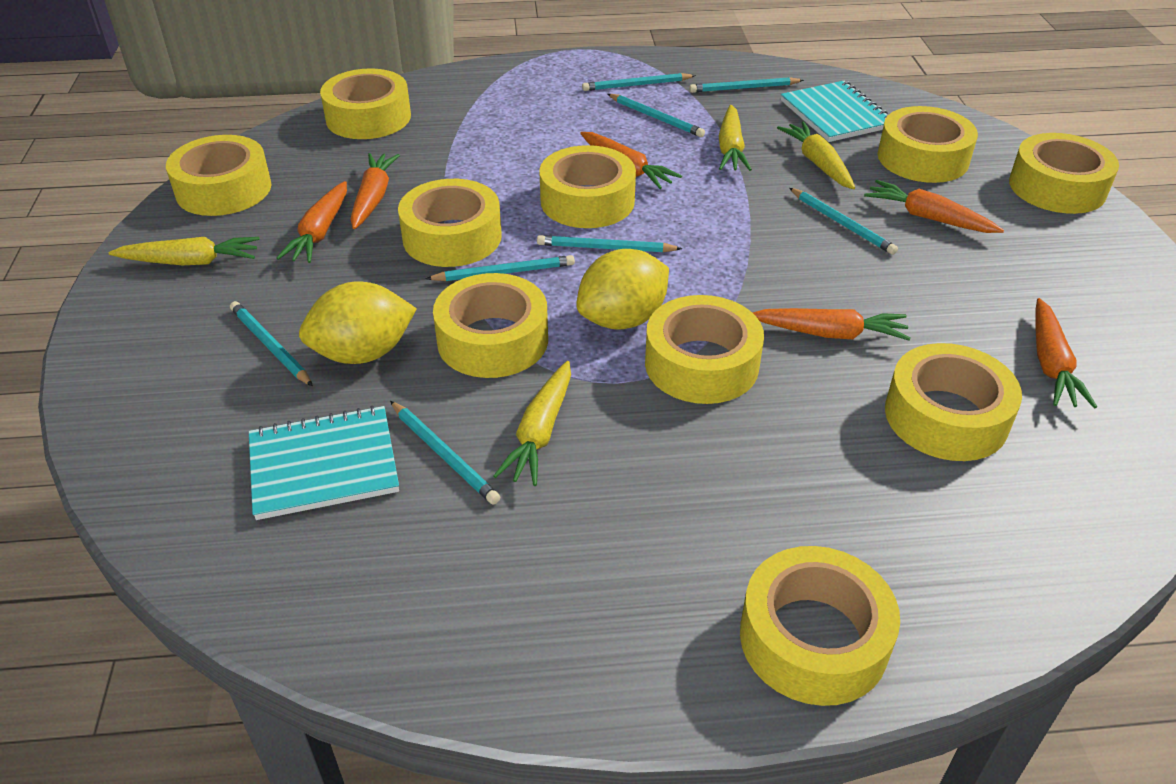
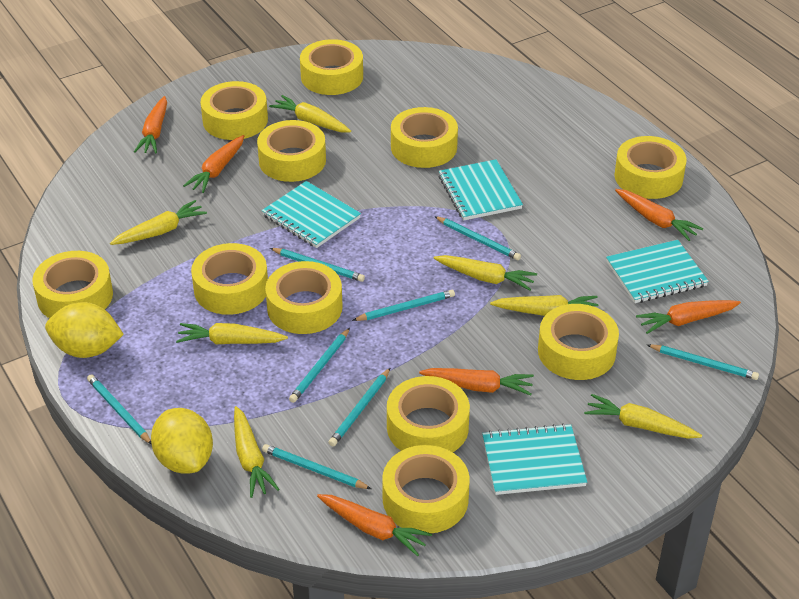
turquoise notebook: 2 -> 4
yellow carrot: 4 -> 7
yellow tape: 10 -> 11

